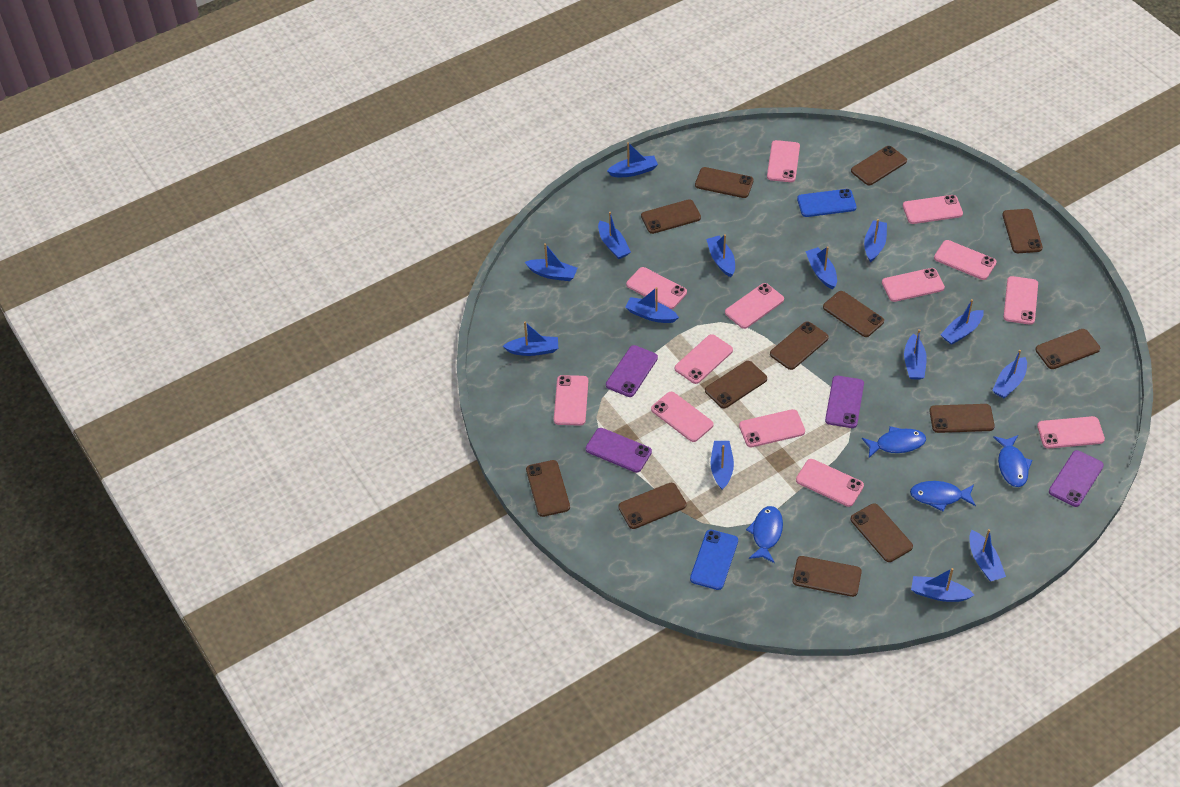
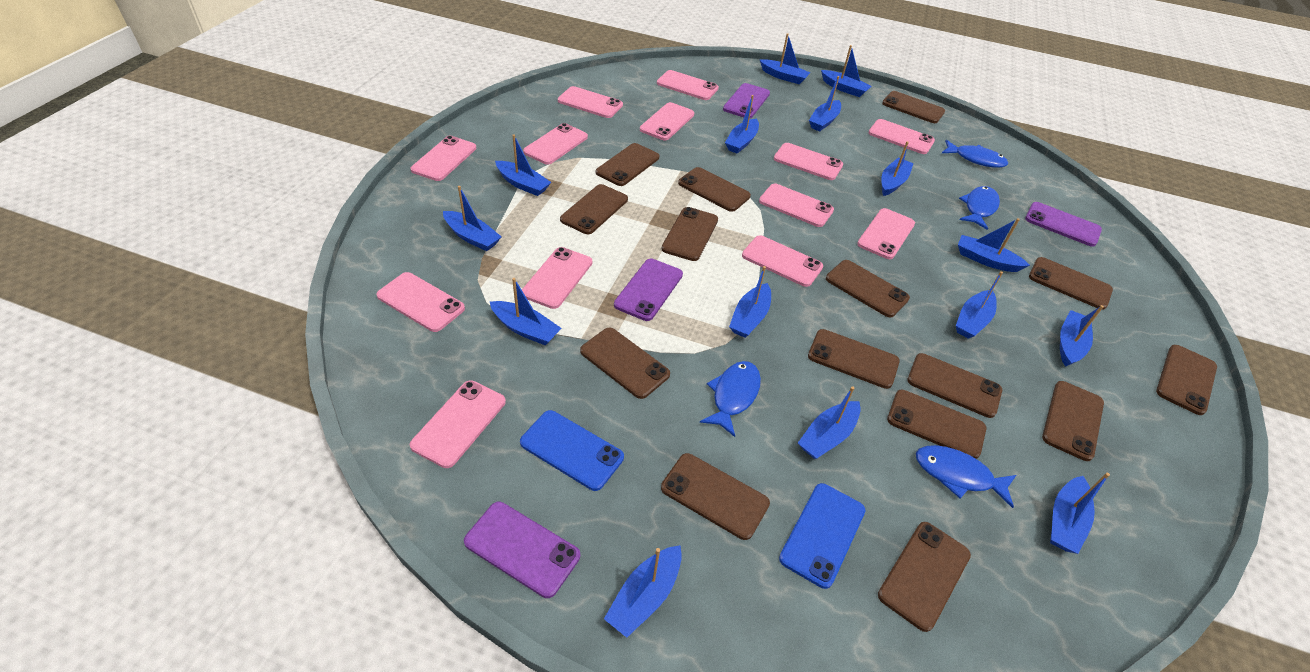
blue boat: 14 -> 15
brown phone: 13 -> 15

